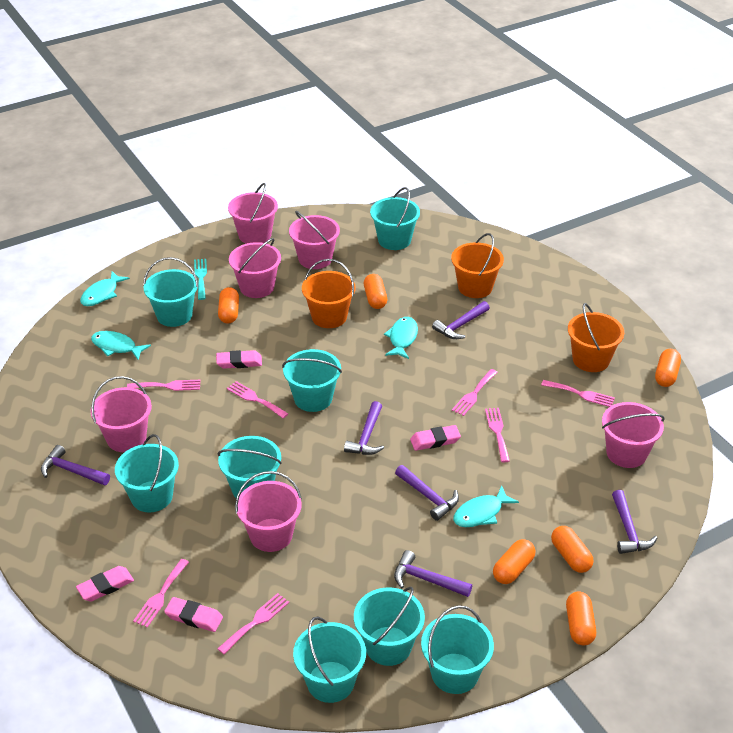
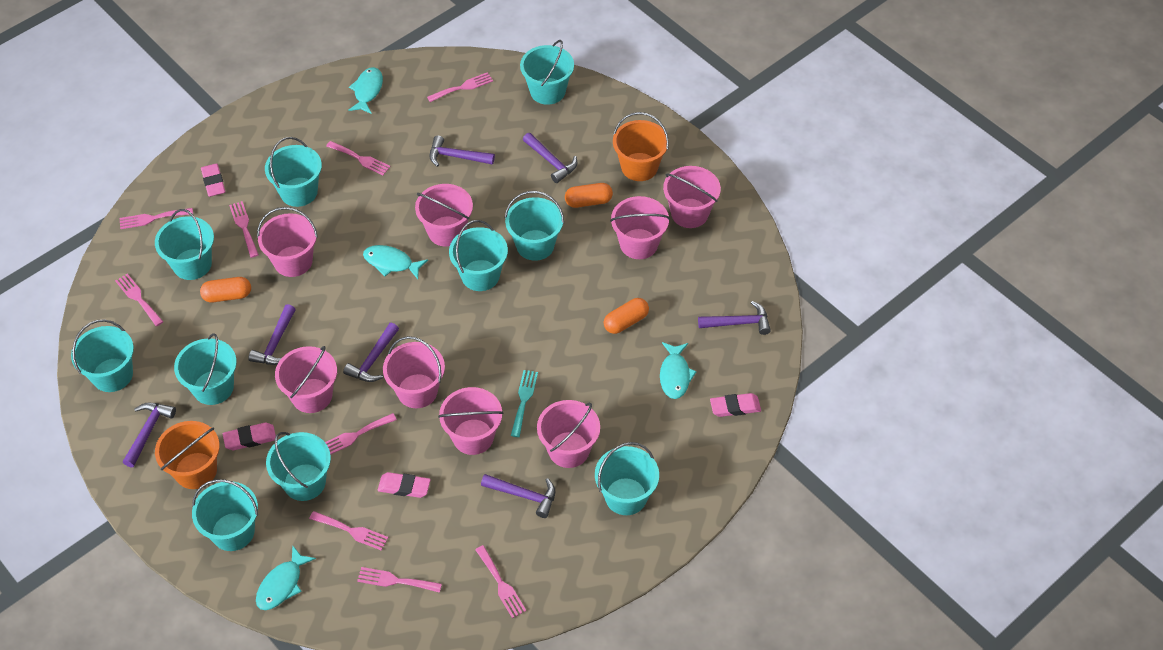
orange bucket: 3 -> 2
orange capsule: 6 -> 3
pink bucket: 6 -> 8
pink fork: 7 -> 9
purple hammer: 6 -> 7
turquoise bucket: 8 -> 10

